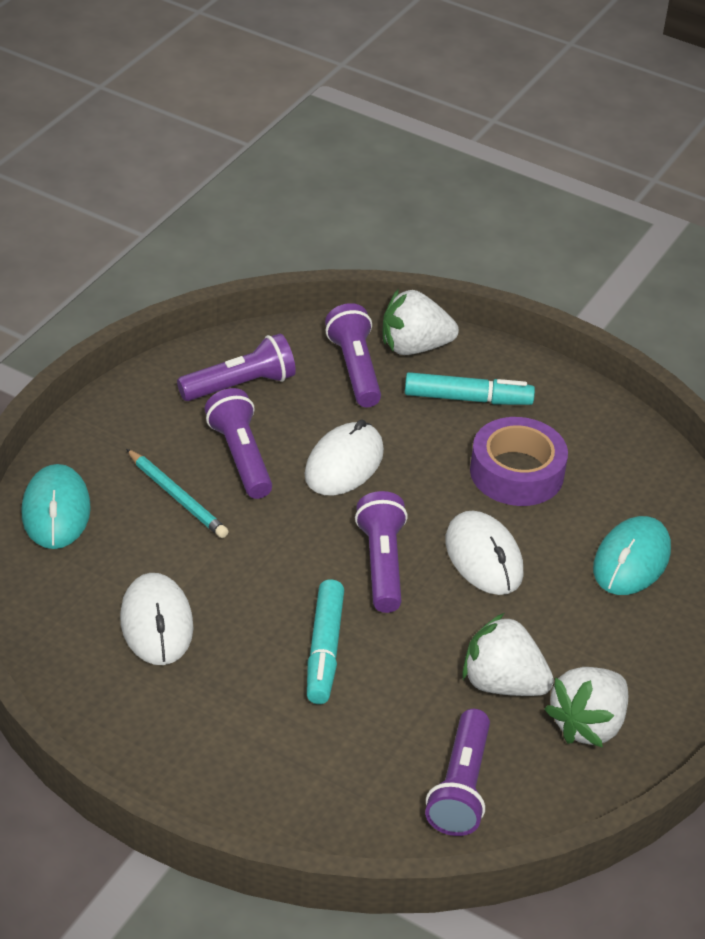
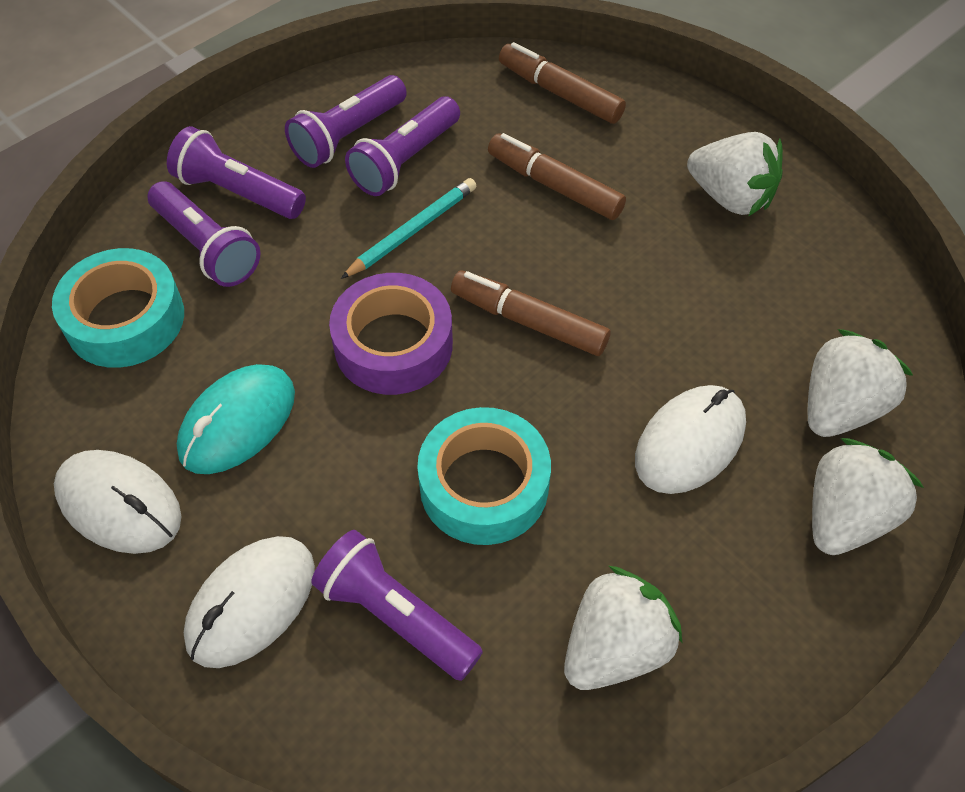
brown marker: 0 -> 3
turquoise marker: 2 -> 0
turquoise mouse: 2 -> 1
turquoise tape: 0 -> 2
white strawberry: 3 -> 4

